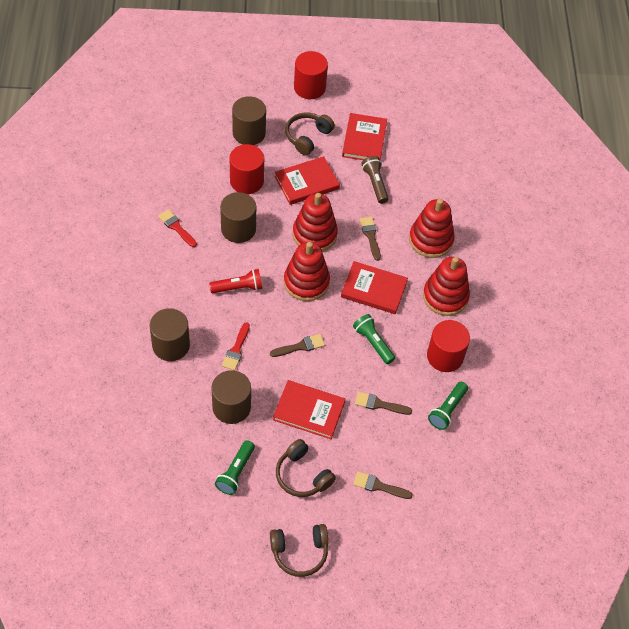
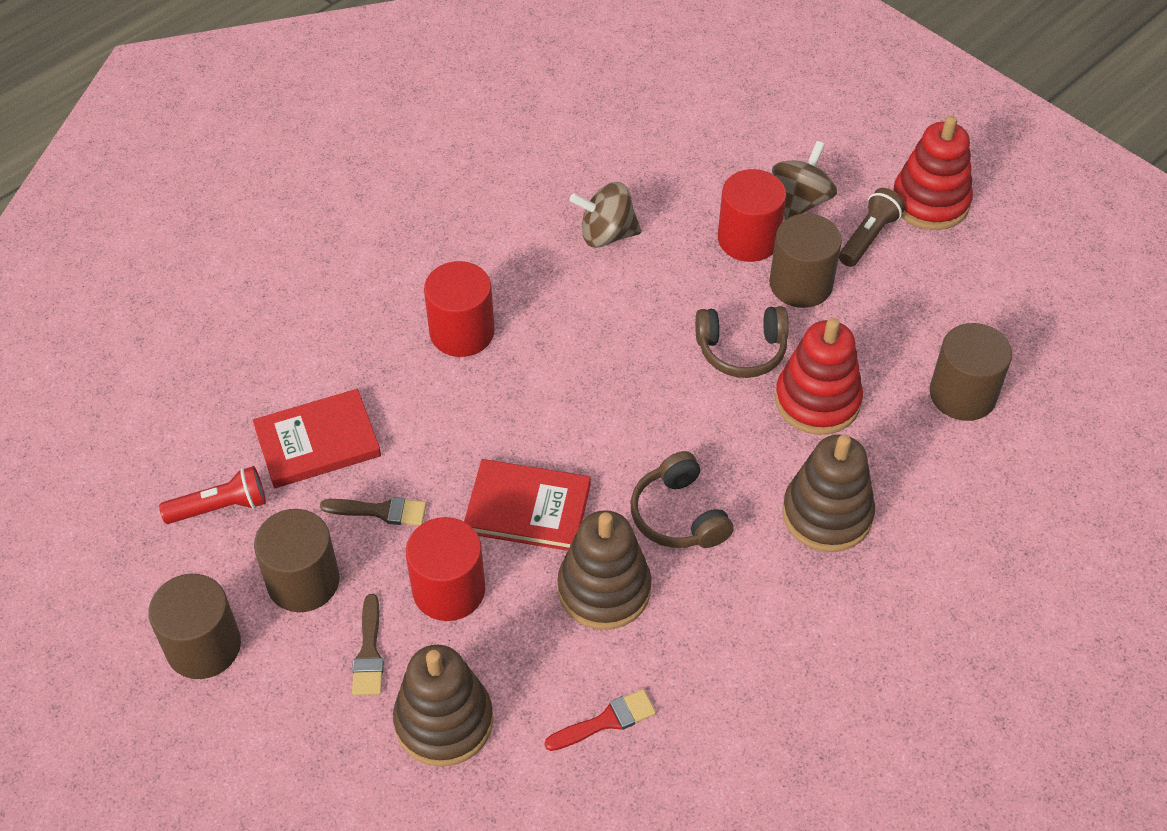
brown brush: 4 -> 2
brown headphones: 3 -> 2
brown spinning top: 0 -> 2
brown stacking toy: 0 -> 3
green flashlight: 3 -> 0
red book: 4 -> 2
red brush: 2 -> 1
red stacking toy: 4 -> 2

